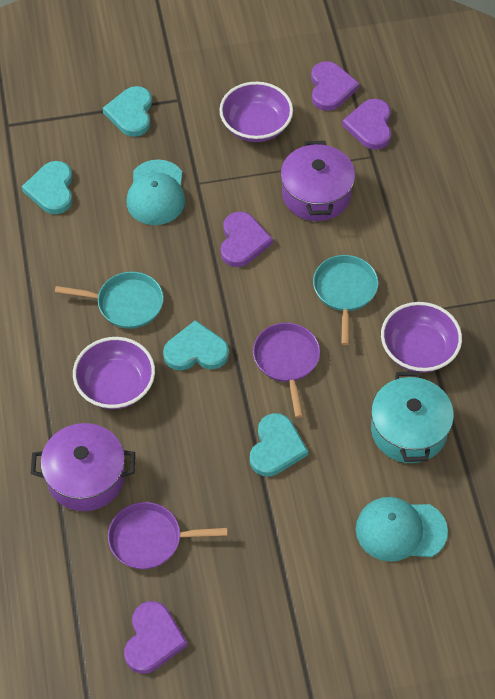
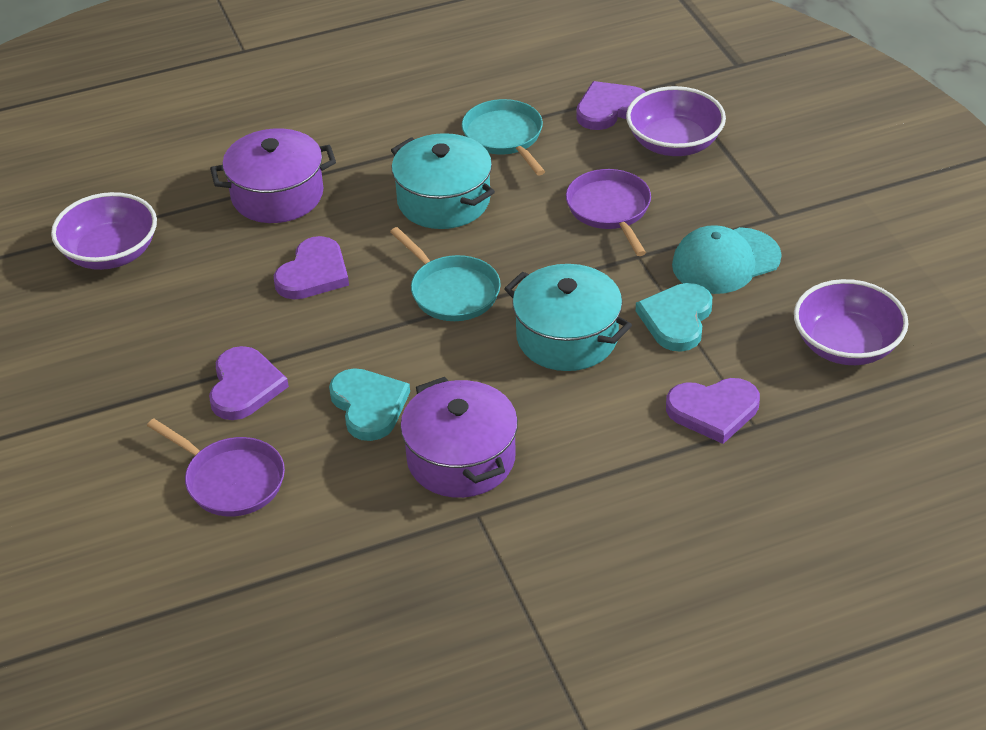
turquoise cap: 2 -> 1
turquoise heart: 4 -> 2
turquoise pot: 1 -> 2

